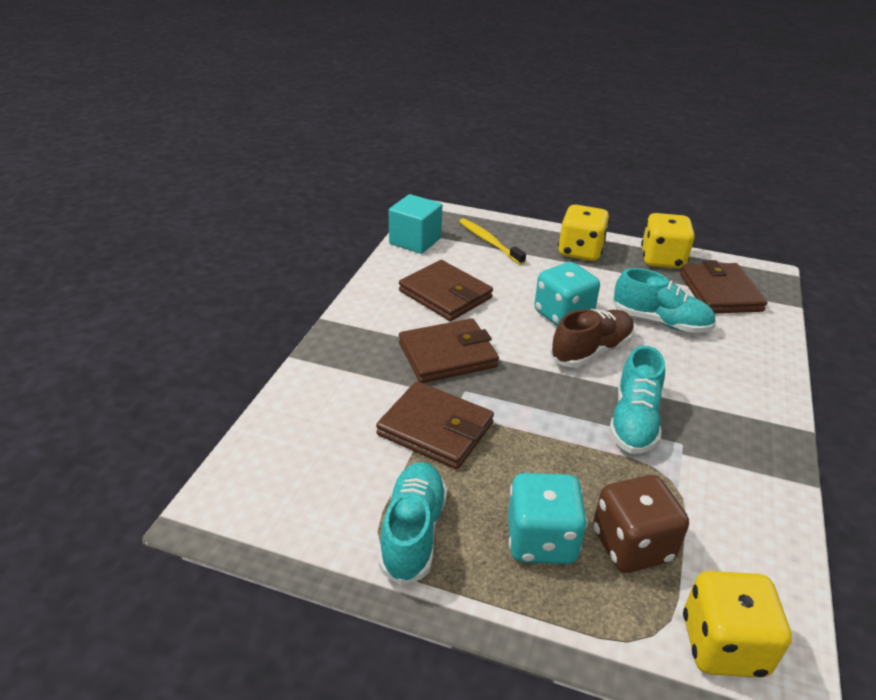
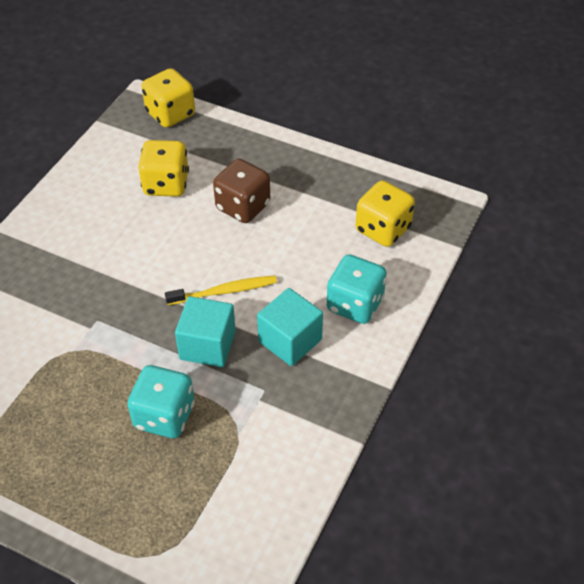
brown shoe: 1 -> 0
brown wallet: 4 -> 0
turquoise cube: 1 -> 2
turquoise shoe: 3 -> 0

